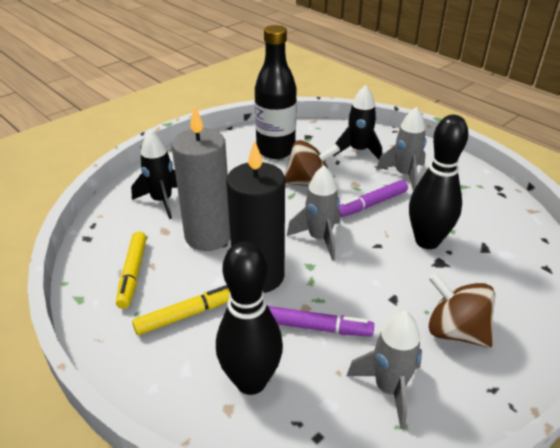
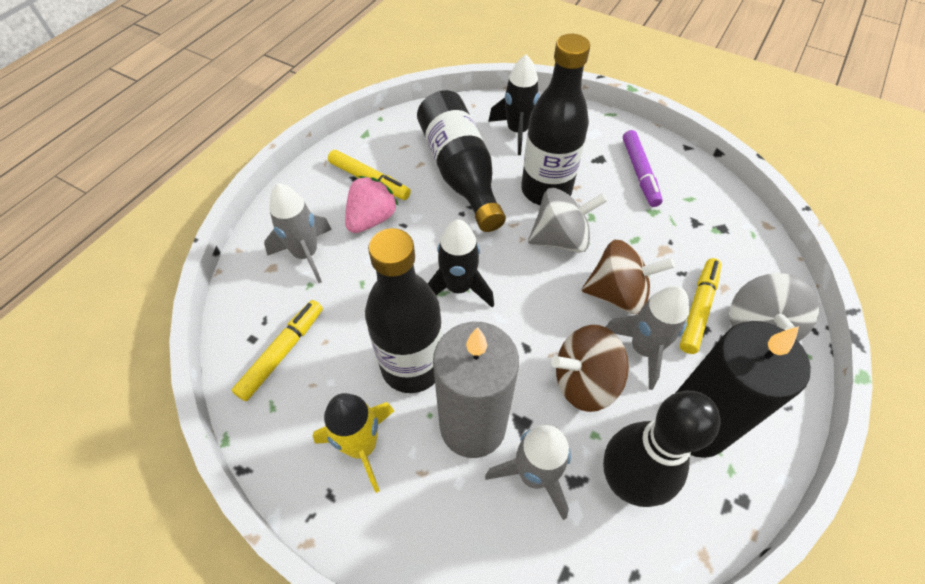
black bottle: 1 -> 3
black bowling pin: 2 -> 1
grey spinning top: 0 -> 2
pink strawberry: 0 -> 1
purple marker: 2 -> 1
yellow marker: 2 -> 3
yellow rocket: 0 -> 1

